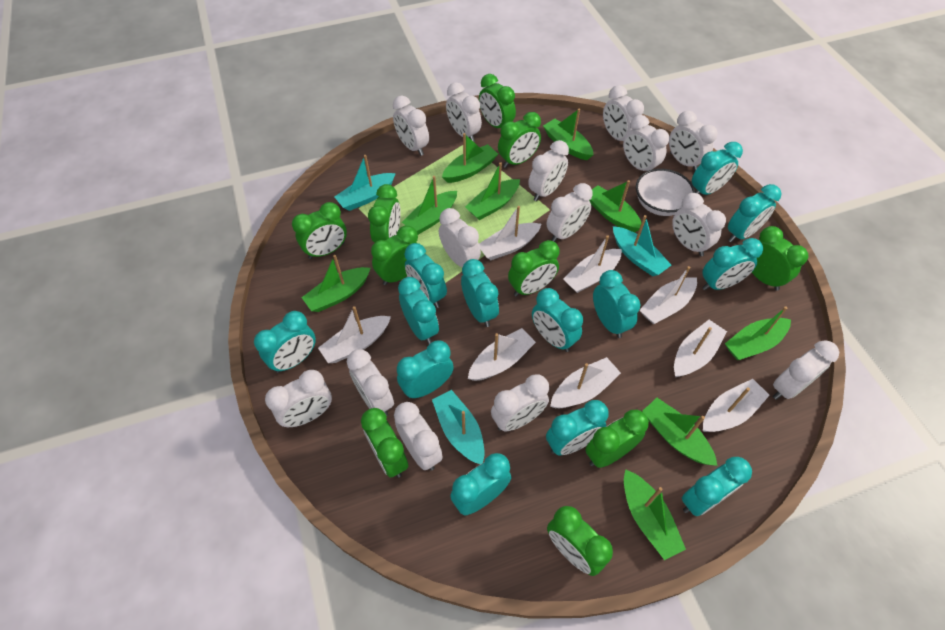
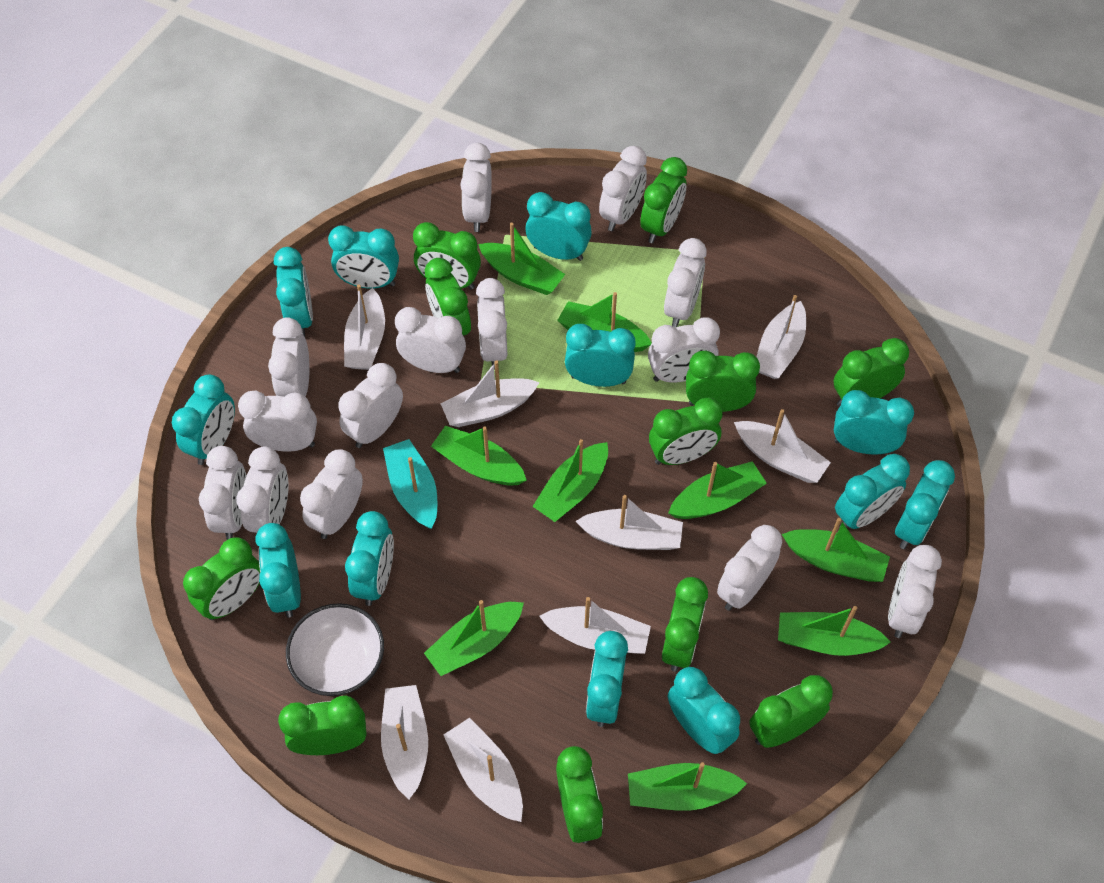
green clock: 10 -> 11
turquoise boat: 3 -> 1
turquoise clock: 13 -> 12

